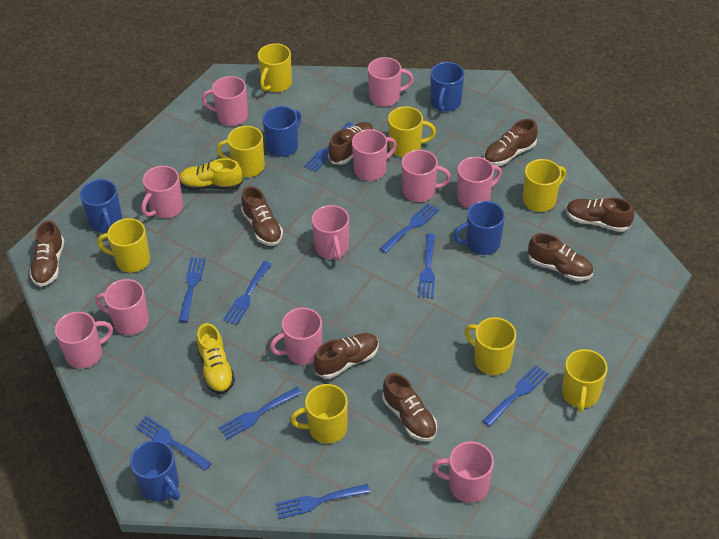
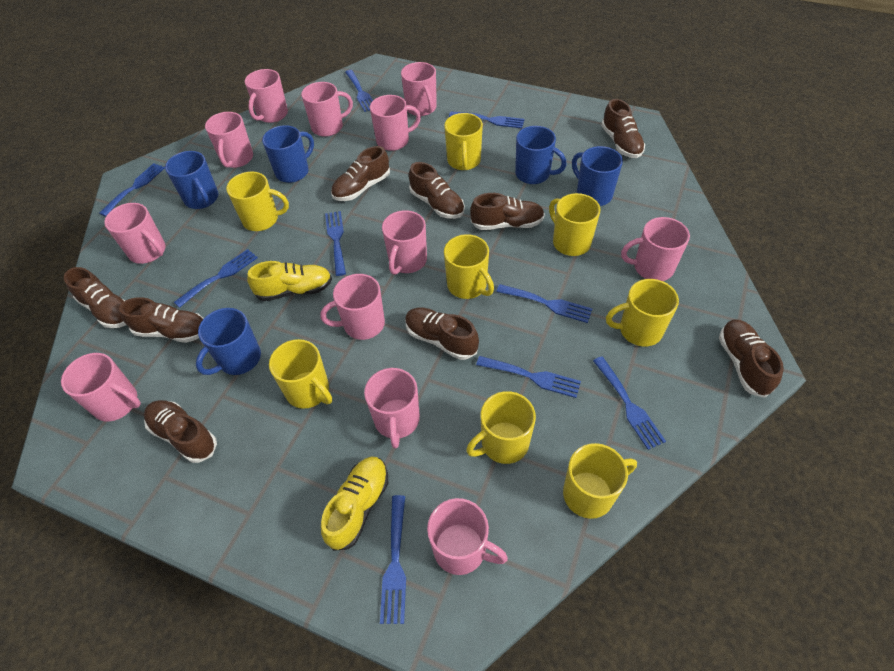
brown shoe: 8 -> 9
pink mug: 11 -> 12

